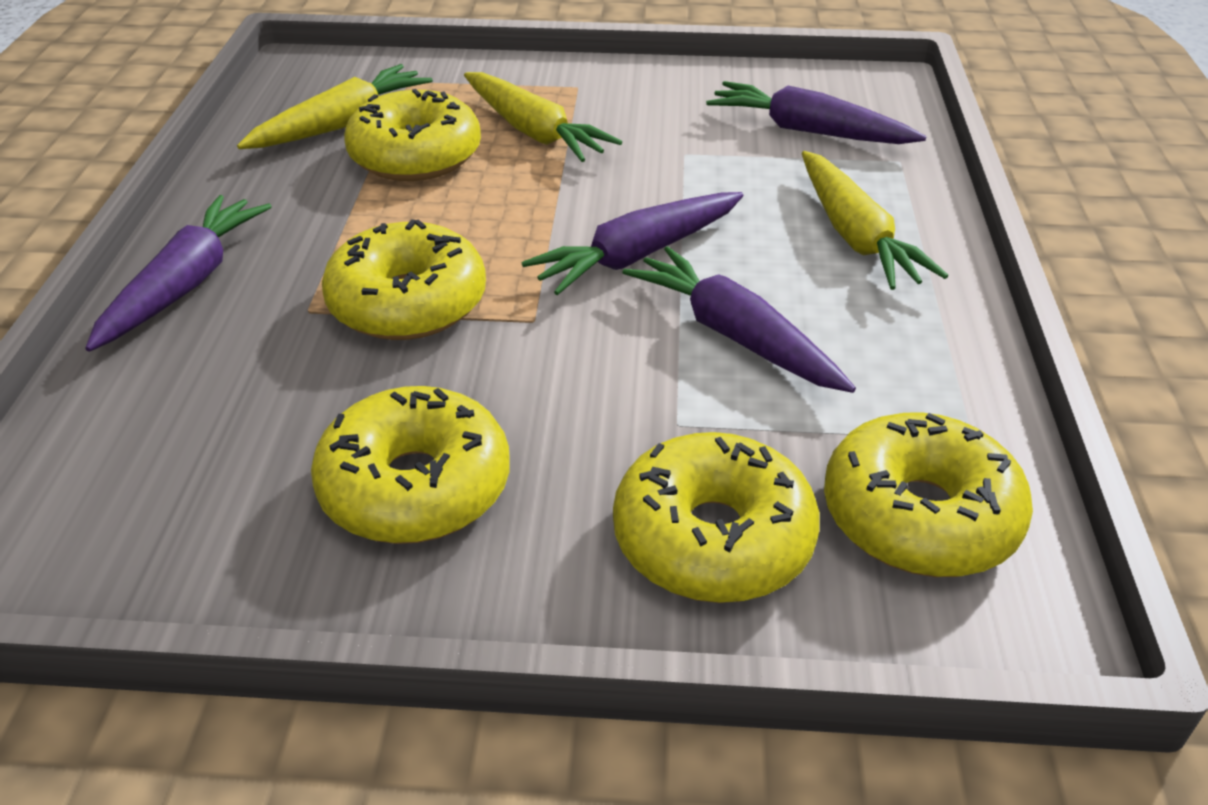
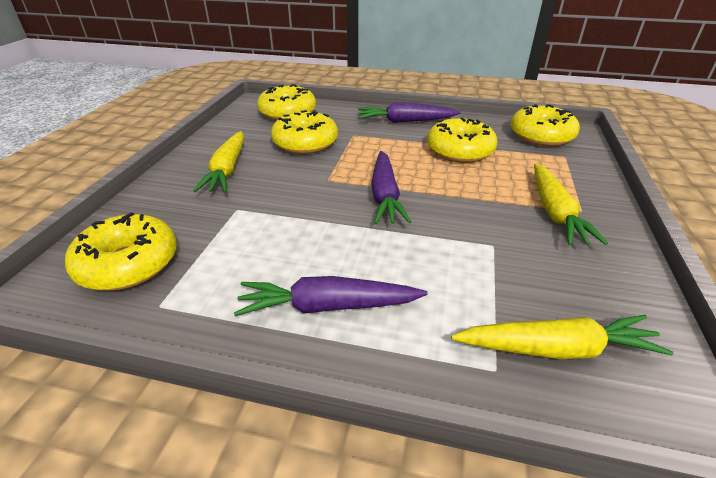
purple carrot: 4 -> 3

